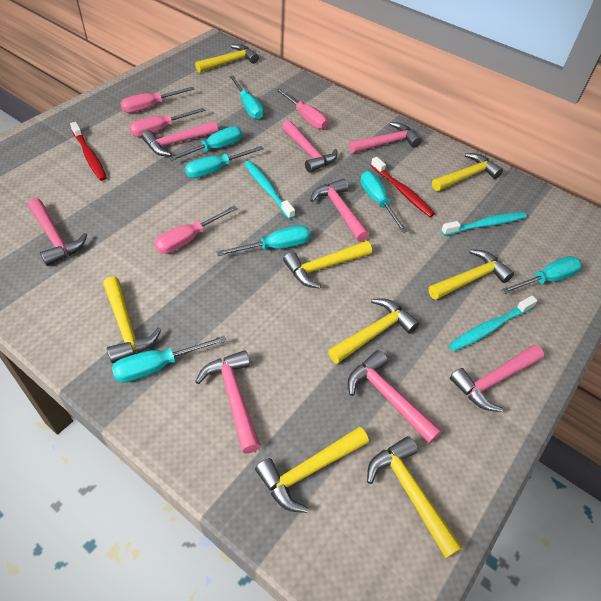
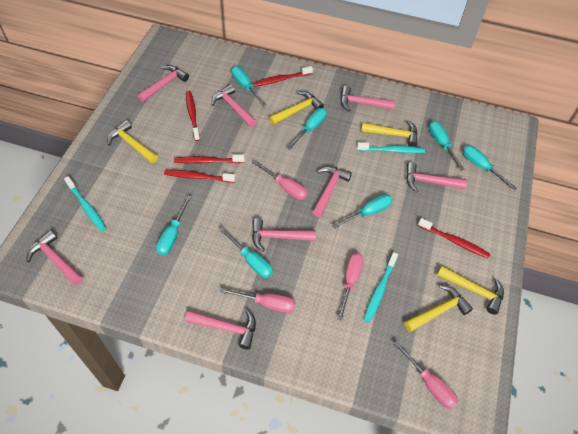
red toothbrush: 2 -> 5
yellow hammer: 8 -> 5

